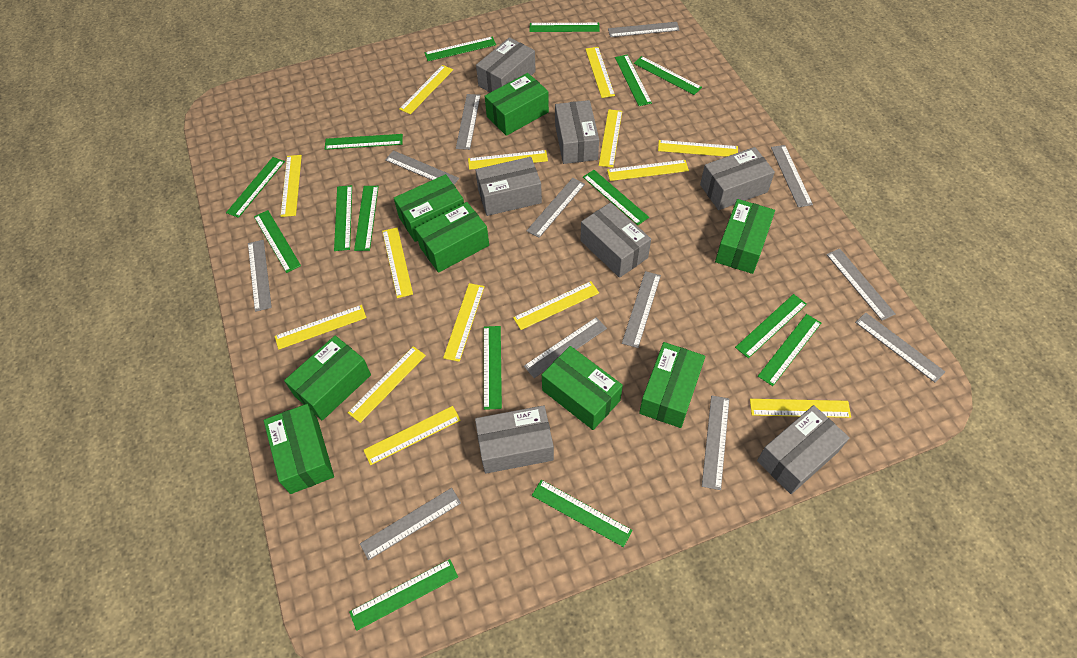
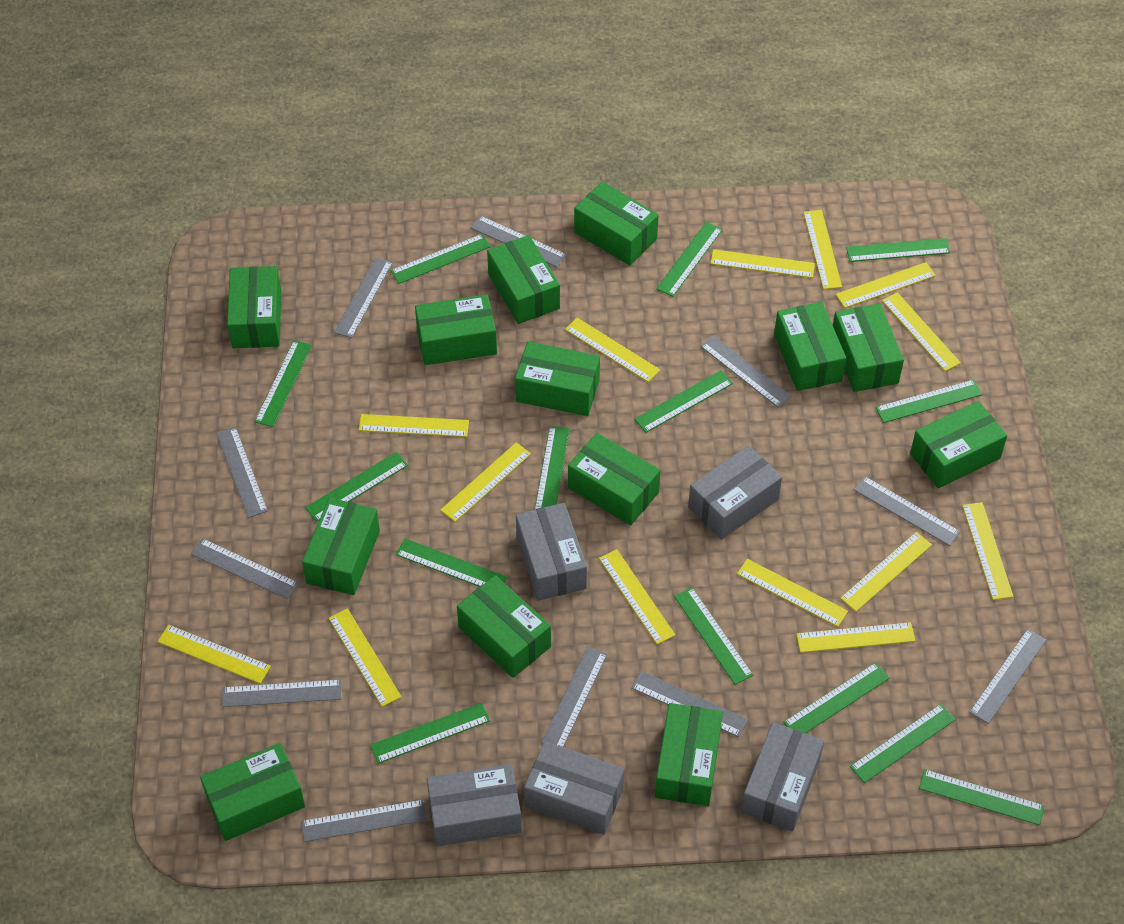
green box: 8 -> 13
green ruler: 15 -> 14
grey box: 7 -> 5
grey ruler: 12 -> 11

